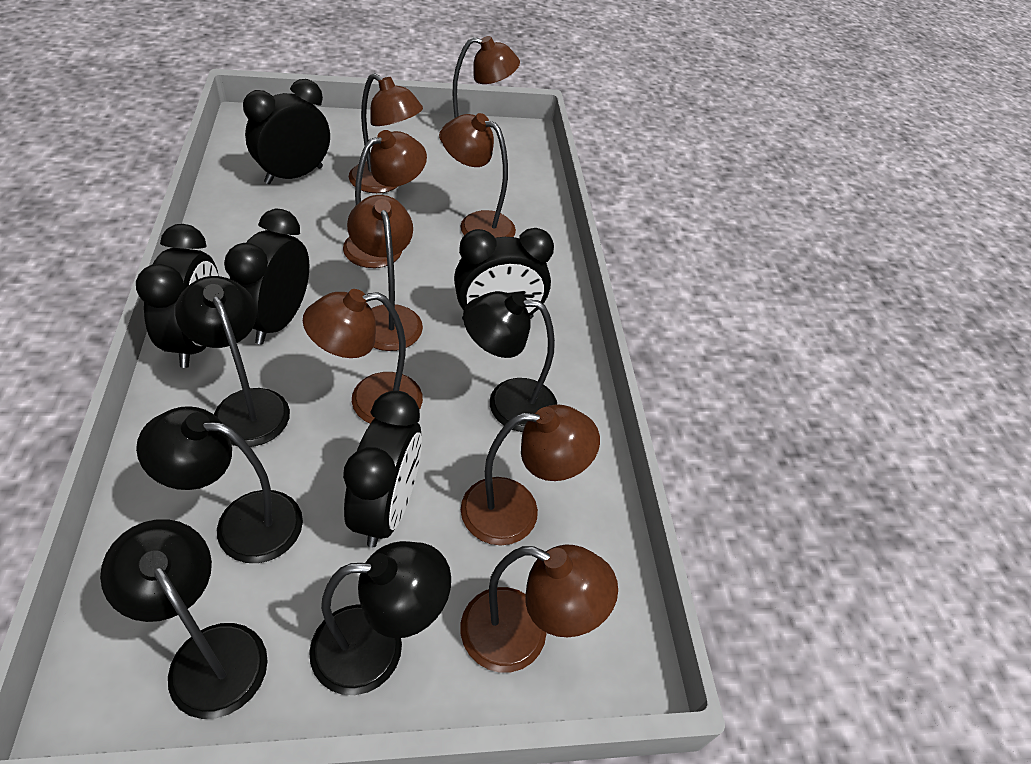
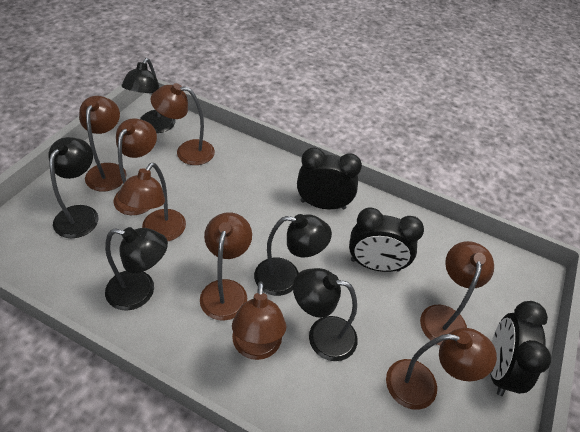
black clock: 5 -> 3

